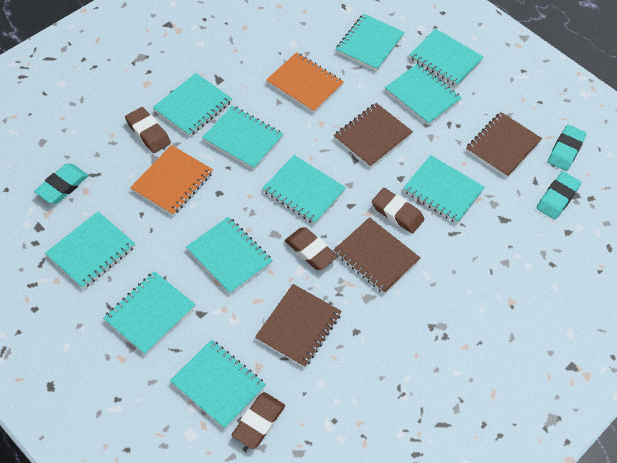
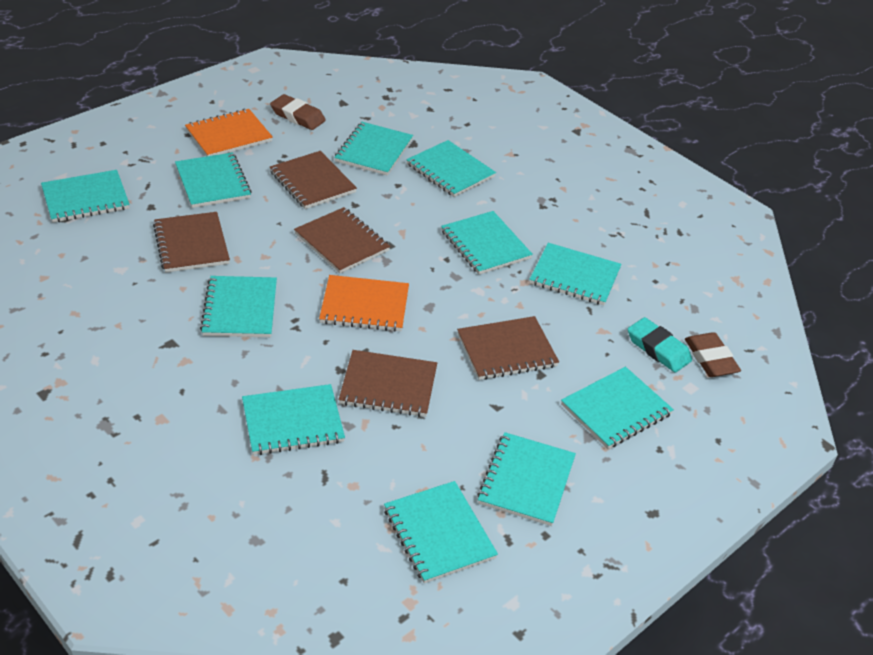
brown eraser: 4 -> 2
brown notebook: 4 -> 5
turquoise eraser: 3 -> 1

